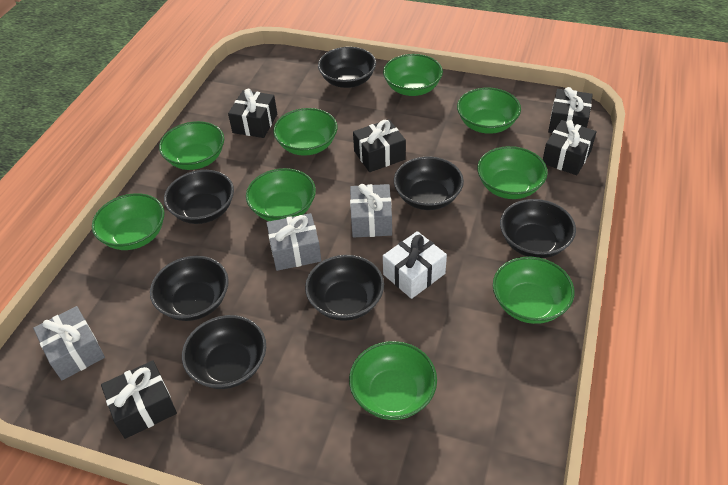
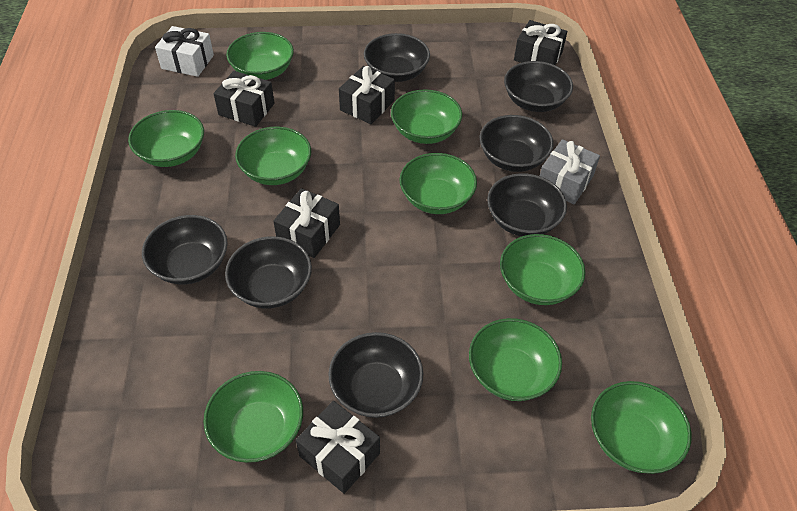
grey gift: 3 -> 1

